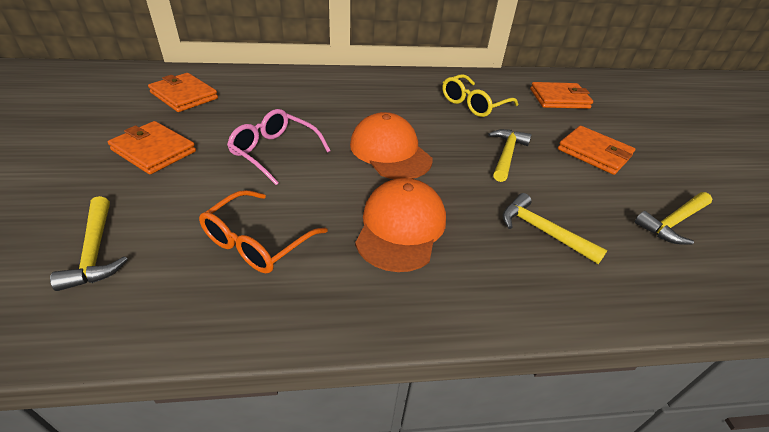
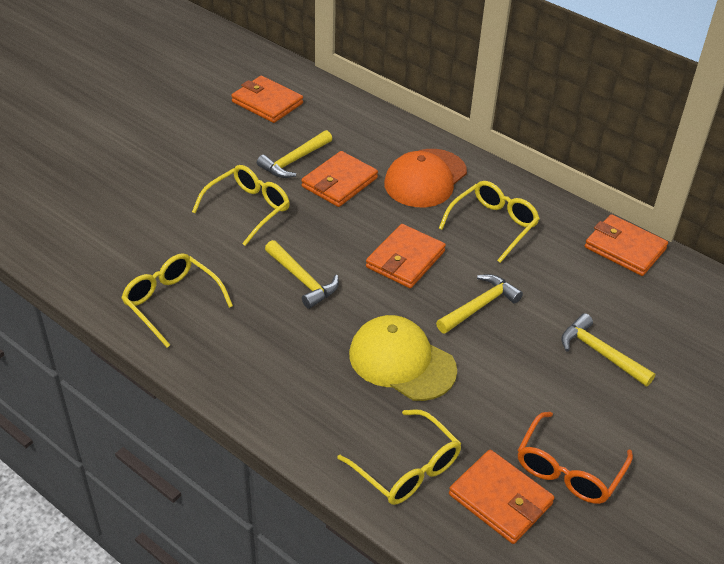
orange cap: 2 -> 1
orange wallet: 4 -> 5
pink glasses: 1 -> 0
yellow cap: 0 -> 1
yellow glasses: 1 -> 4

